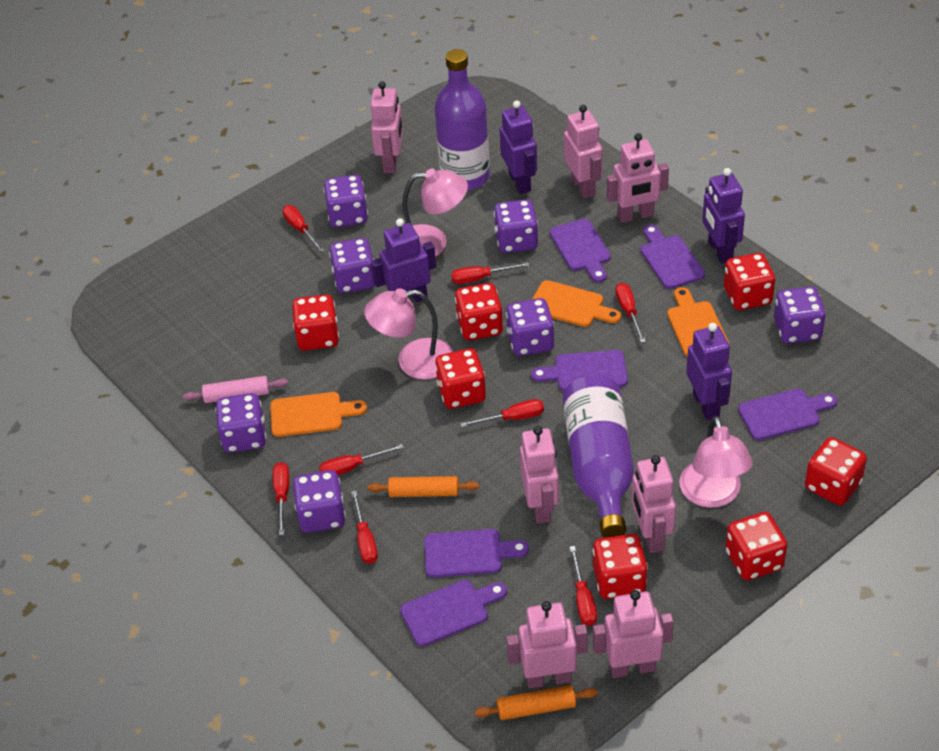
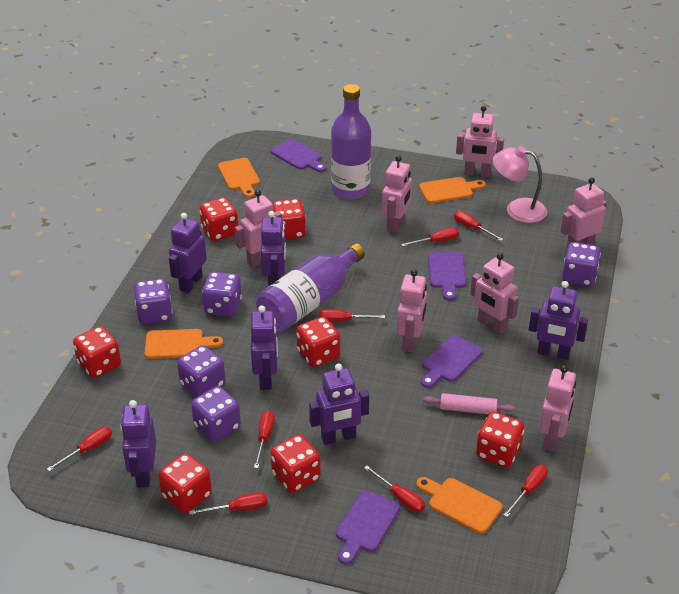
orange cutting board: 3 -> 4
orange rolling pin: 2 -> 0
pink lamp: 3 -> 1
purple cutting board: 6 -> 4
purple dice: 7 -> 5
purple robot: 4 -> 6

